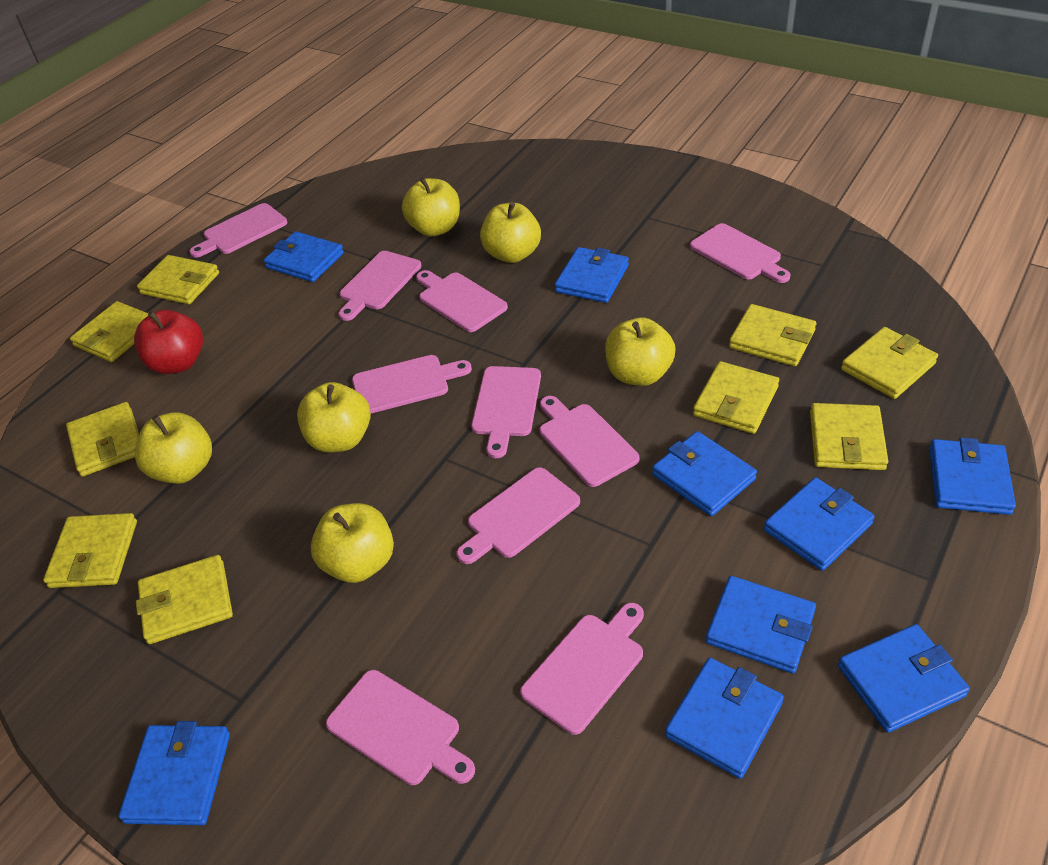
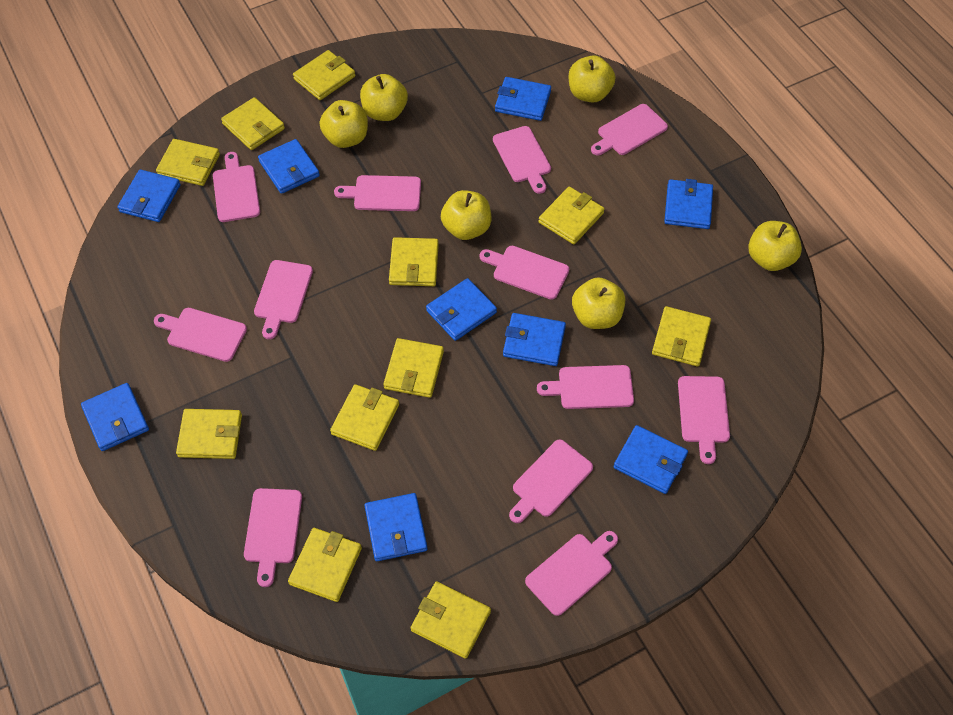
pink cutting board: 10 -> 12
red apple: 1 -> 0
yellow wallet: 9 -> 11

